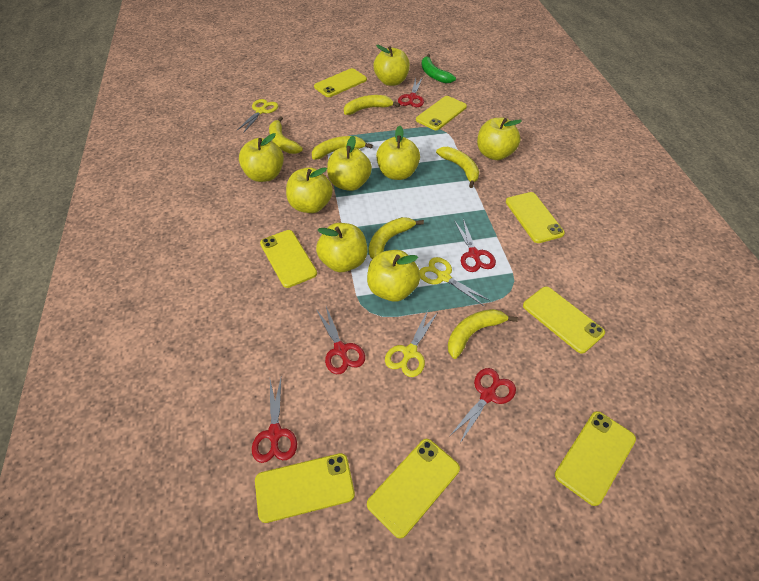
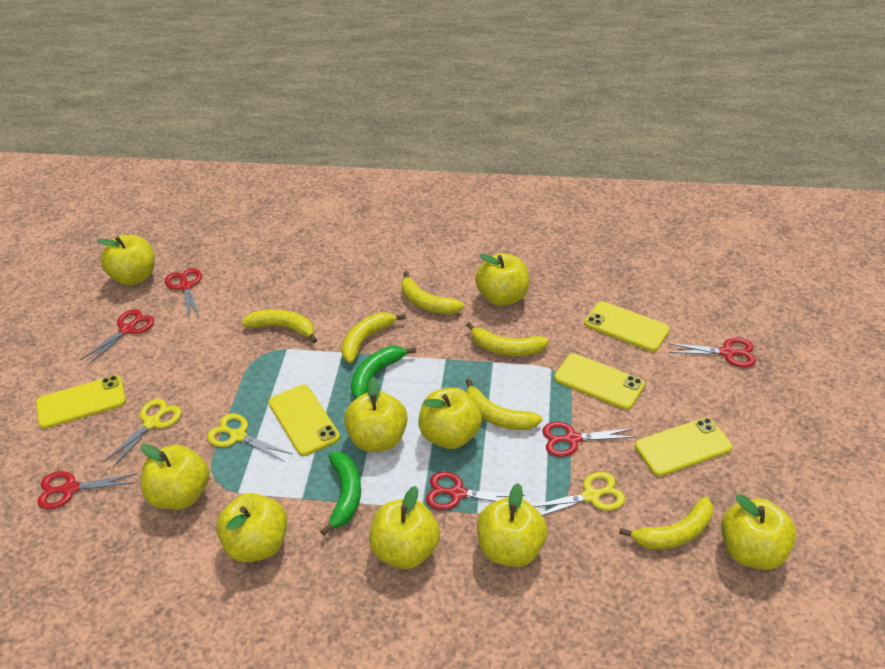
green banana: 1 -> 2
red scissors: 5 -> 6
yellow apple: 8 -> 9
yellow phone: 8 -> 5

